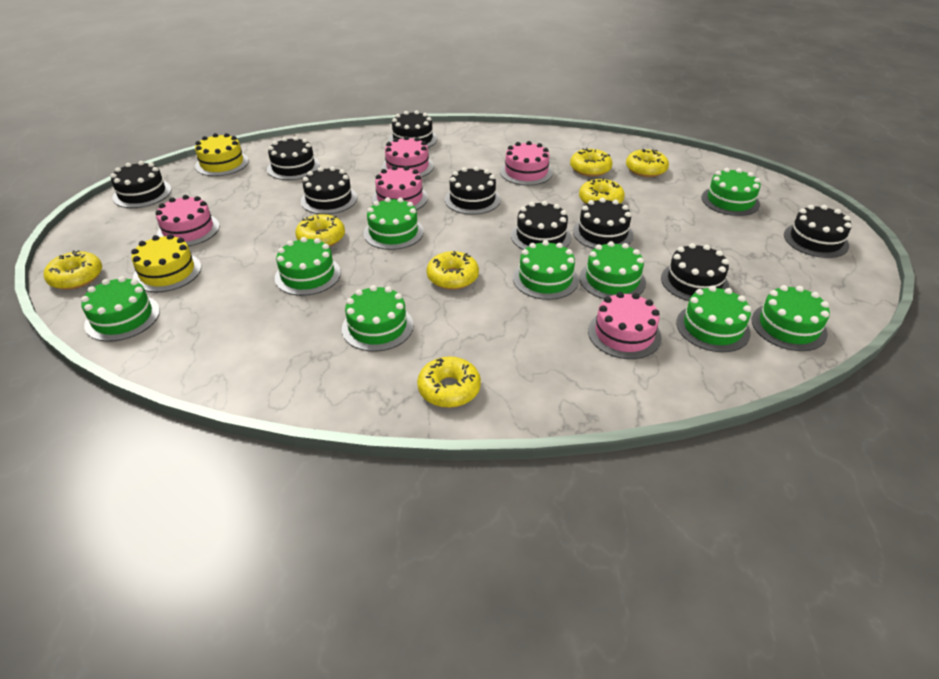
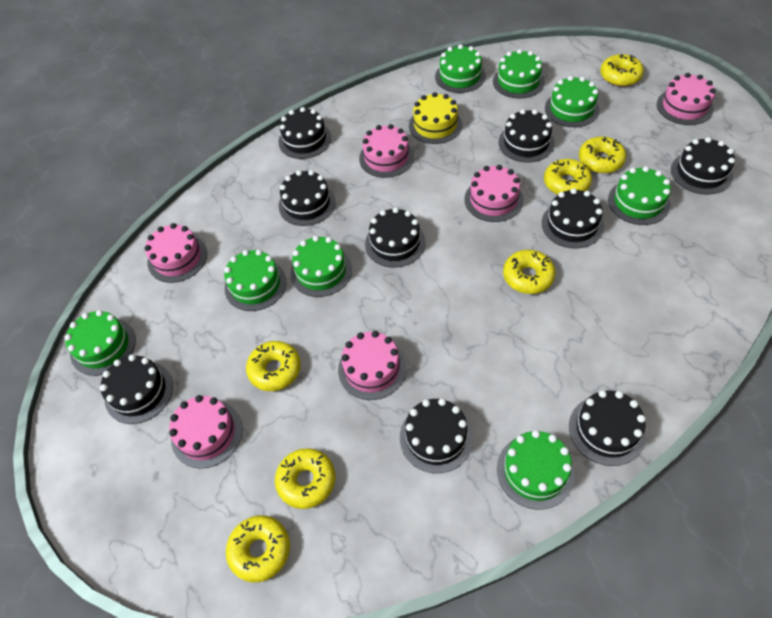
green cake: 9 -> 8
pink cake: 5 -> 6
yellow cake: 2 -> 1

